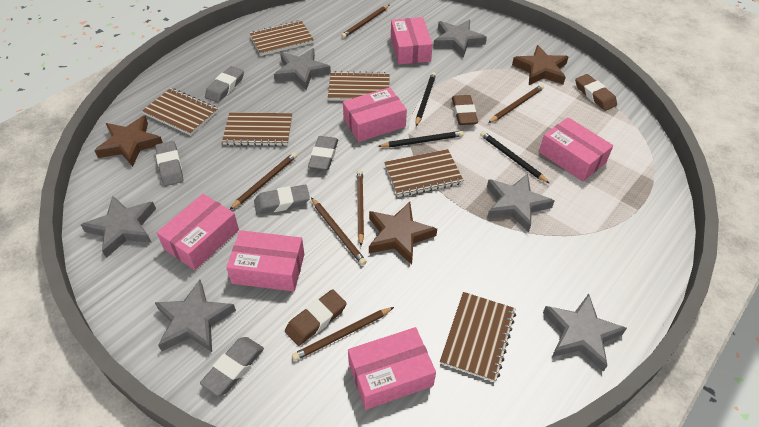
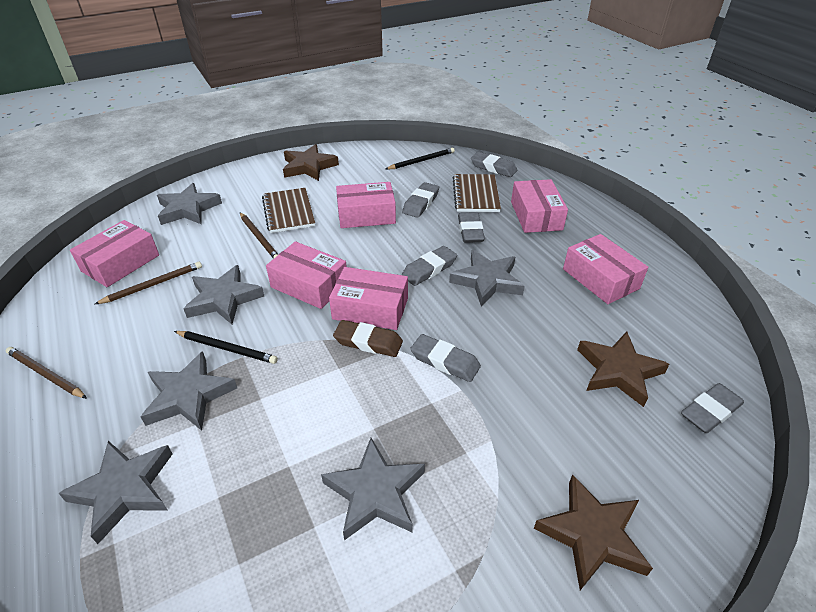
black pencil: 3 -> 2
brown eraser: 3 -> 1
brown notebook: 6 -> 2
brown pencil: 6 -> 3
grey eraser: 5 -> 6

